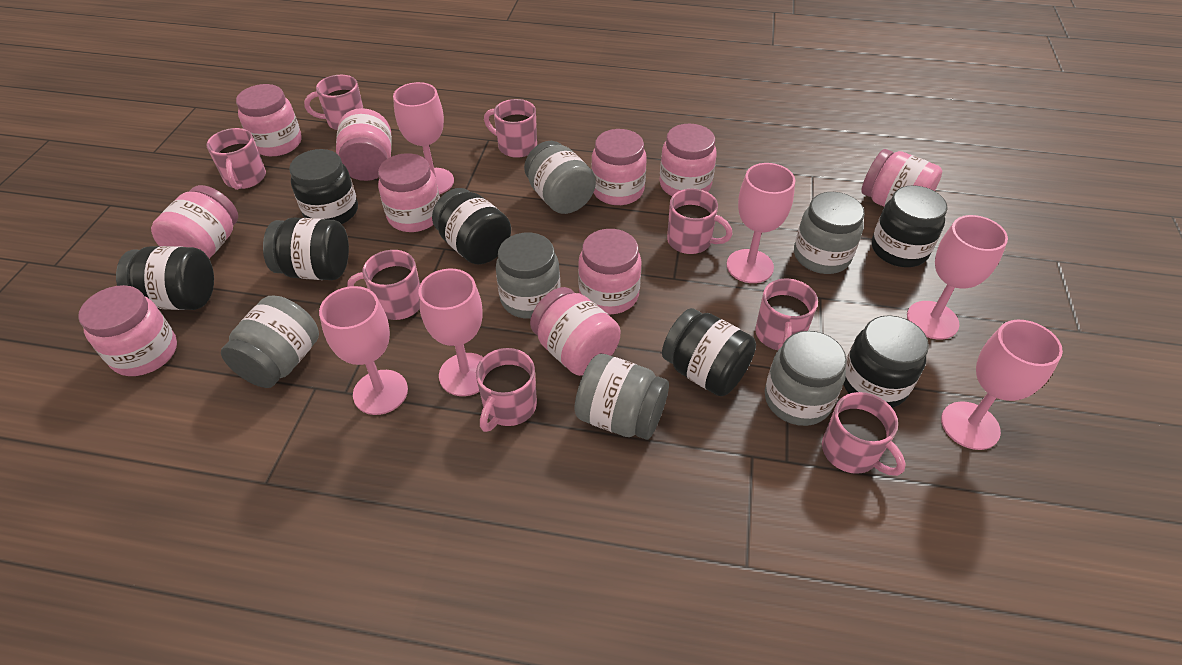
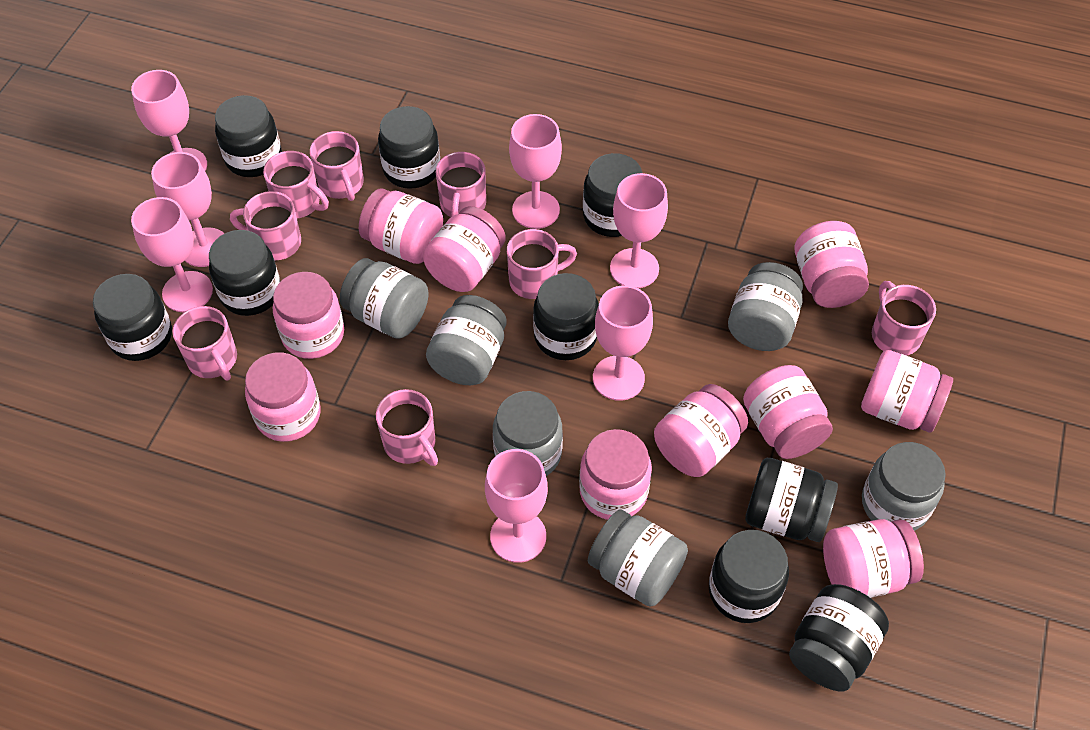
black jar: 7 -> 9
pink goblet: 6 -> 7

